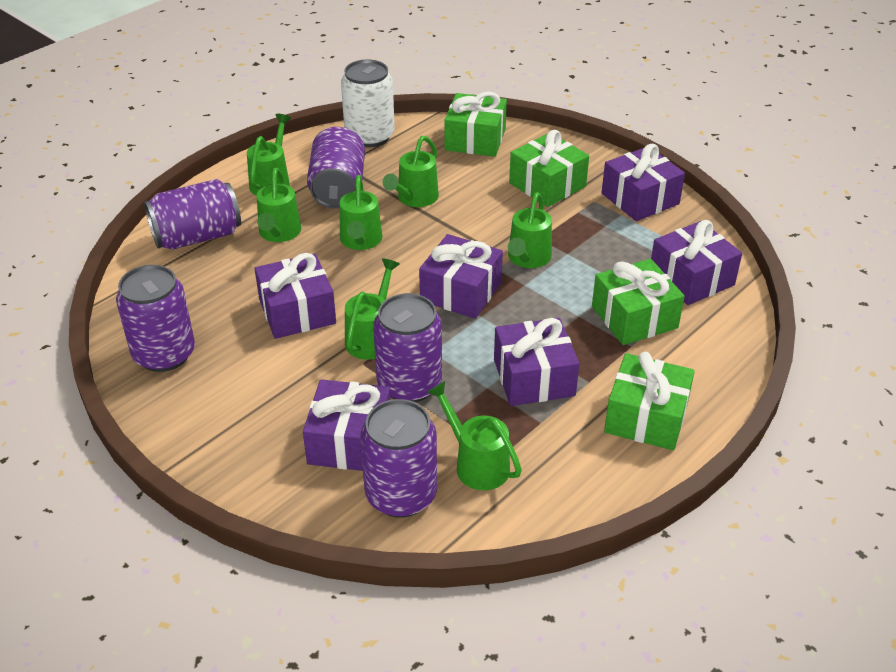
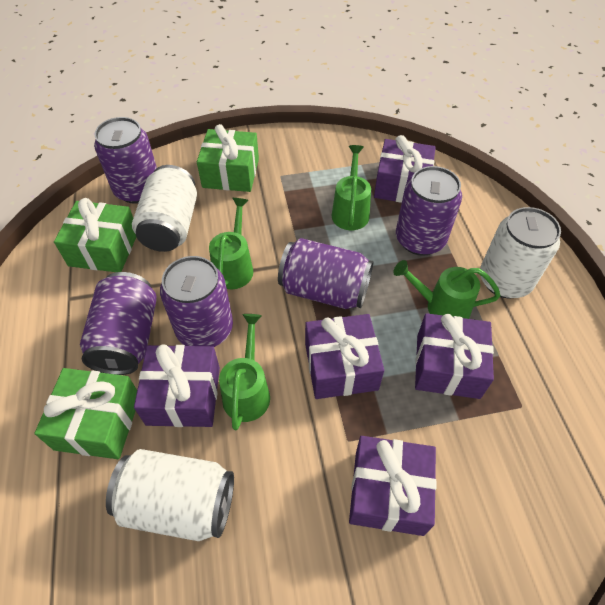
green gift: 4 -> 3
green watering can: 7 -> 4
purple gift: 6 -> 5
white can: 1 -> 3

